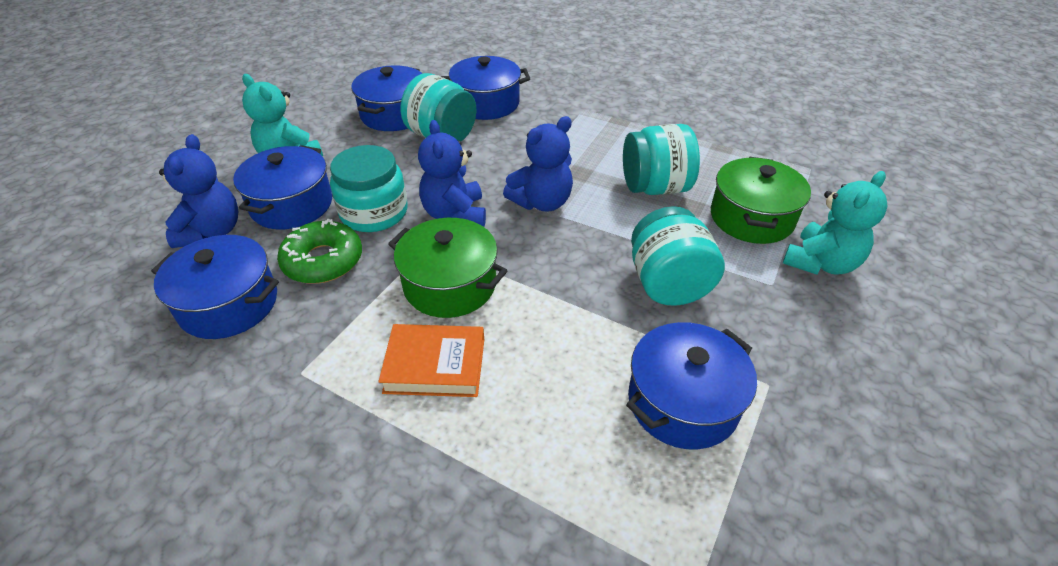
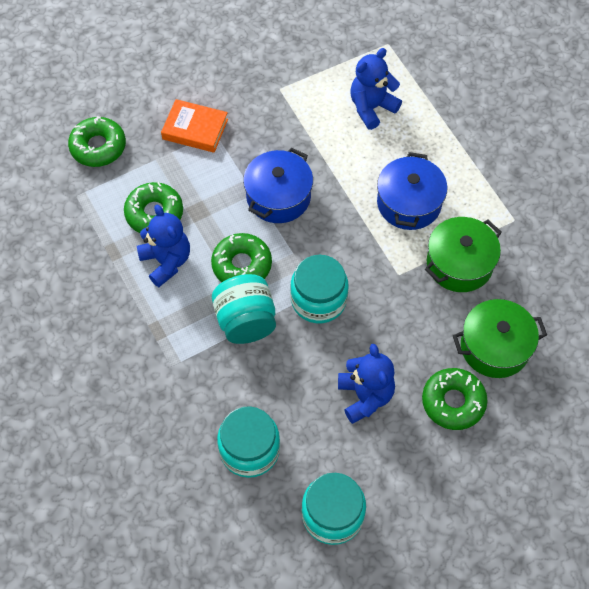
blue pot: 5 -> 2
green donut: 1 -> 4
turquoise teddy bear: 2 -> 0

